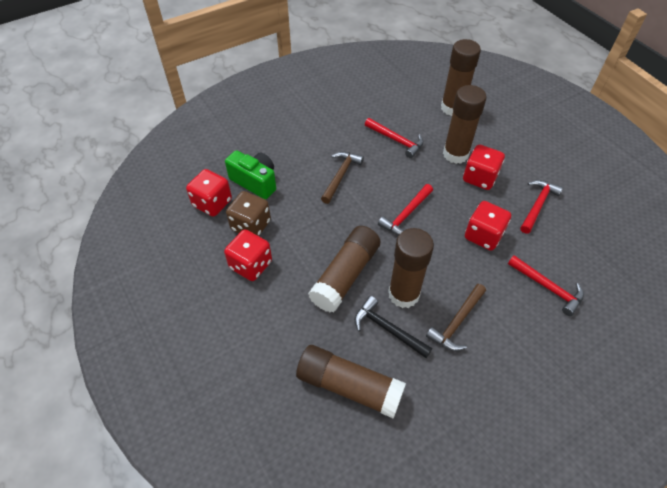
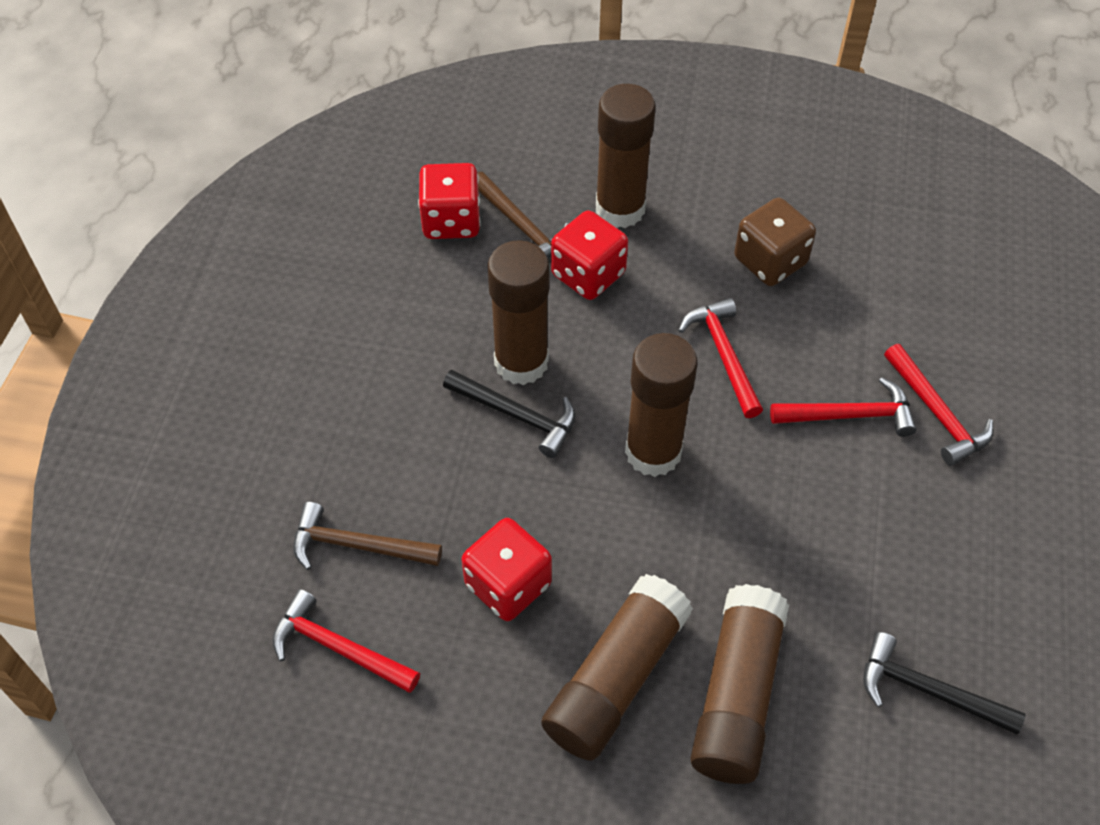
black hammer: 1 -> 2
green camera: 1 -> 0
red dice: 4 -> 3

